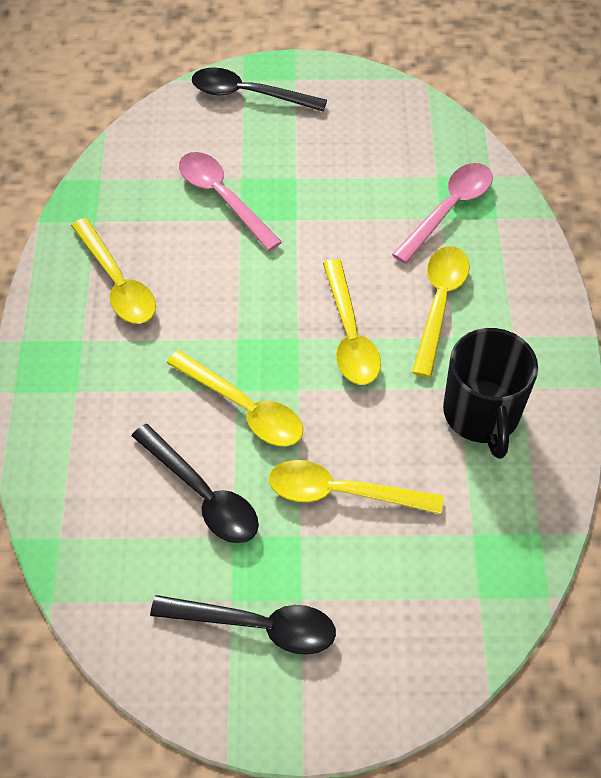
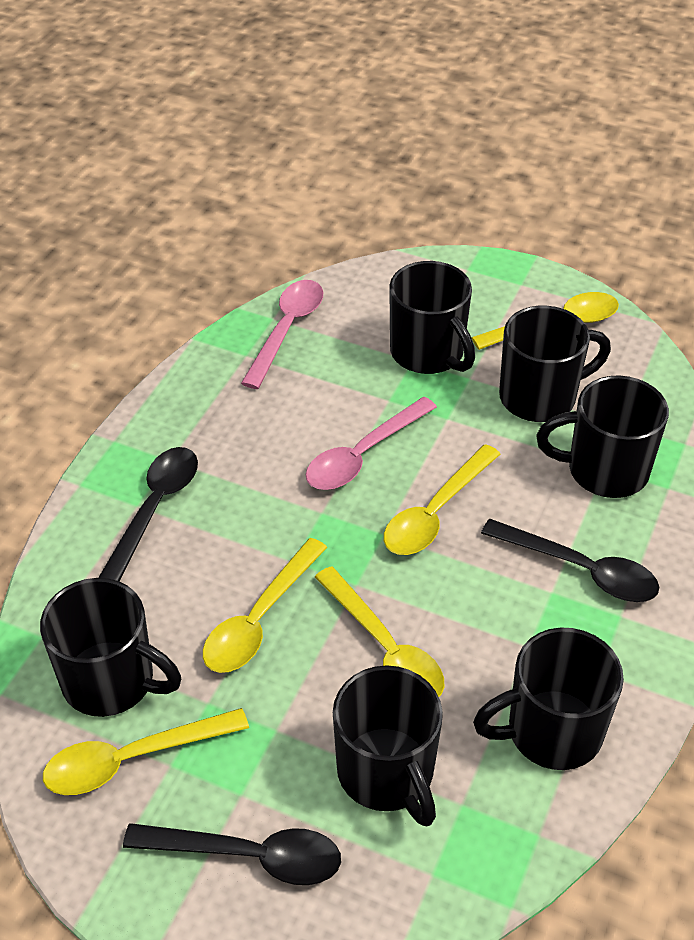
black mug: 1 -> 6

